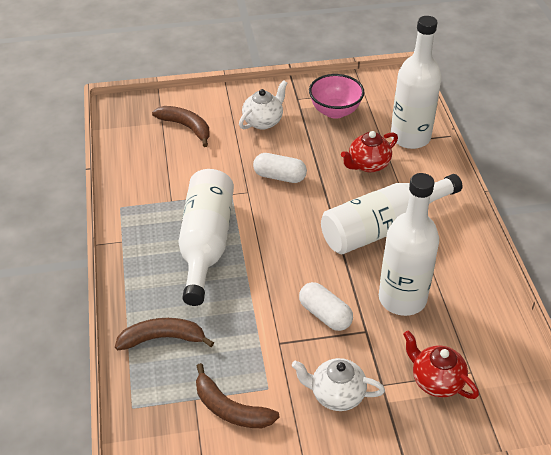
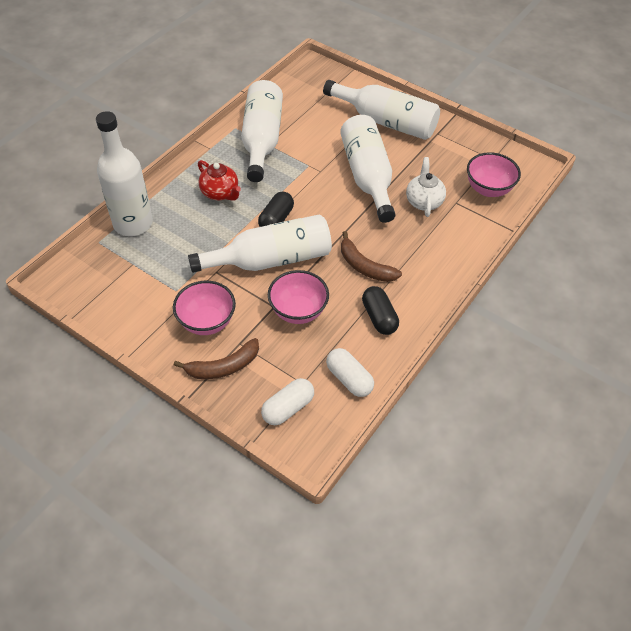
black capsule: 0 -> 2
brown banana: 3 -> 2
pink bowl: 1 -> 3
red teapot: 2 -> 1
white bottle: 4 -> 5
white teapot: 2 -> 1

